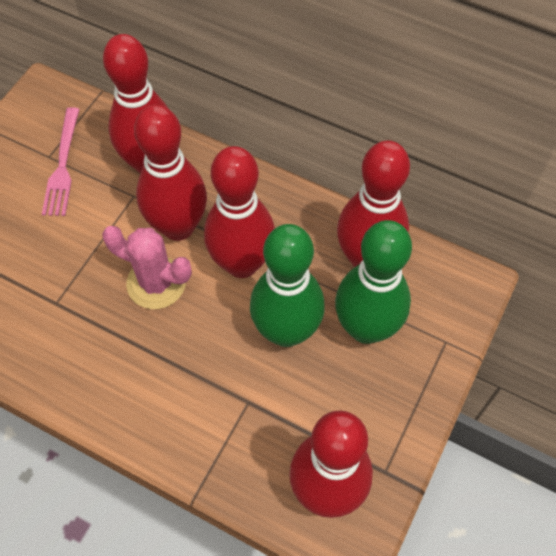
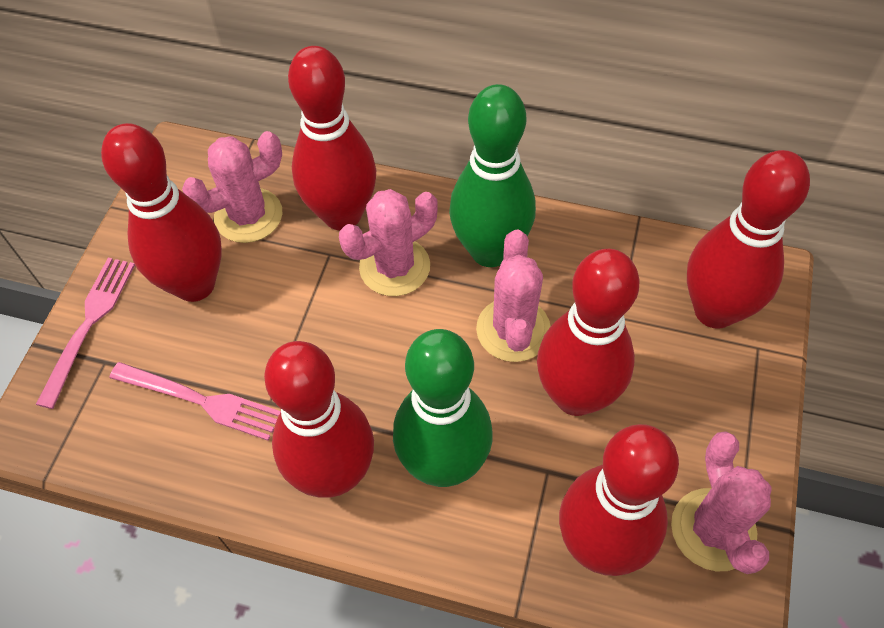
pink cactus: 1 -> 4
pink fork: 1 -> 2
red bowling pin: 5 -> 6

